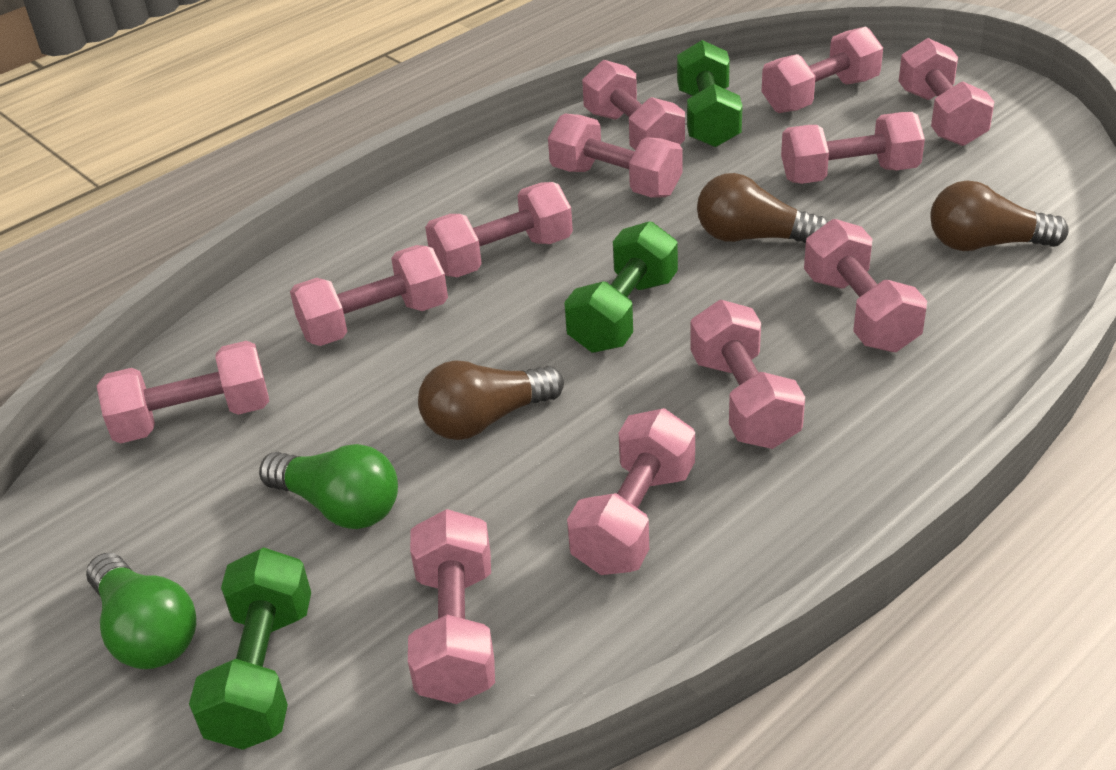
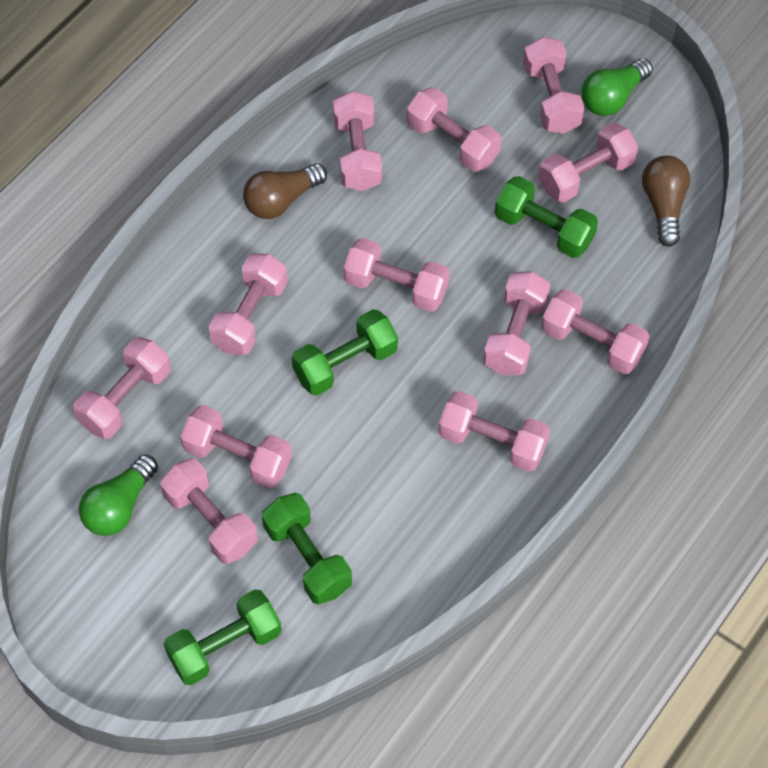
brown light bulb: 3 -> 2
green dumbbell: 3 -> 4

